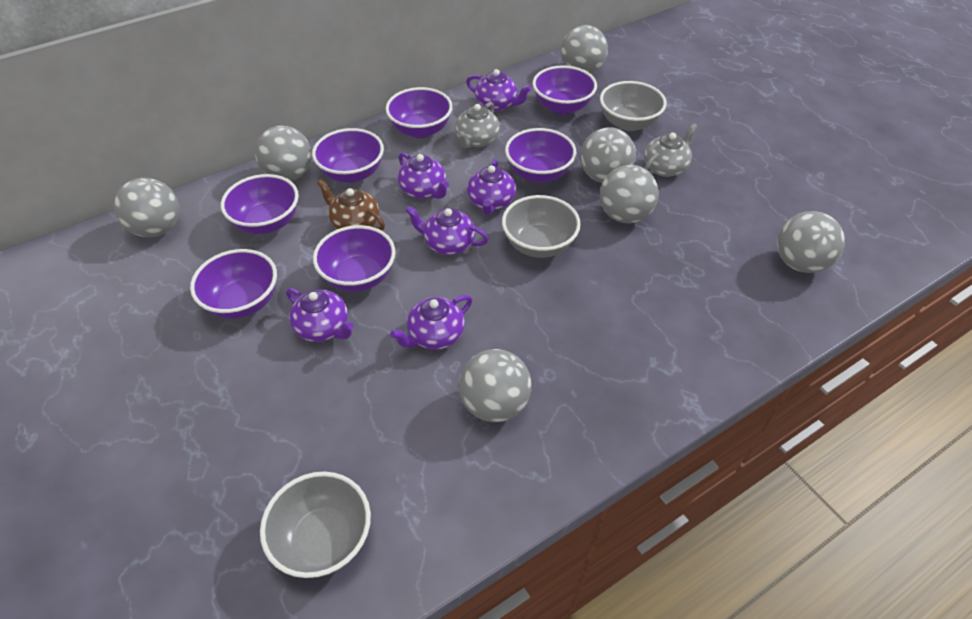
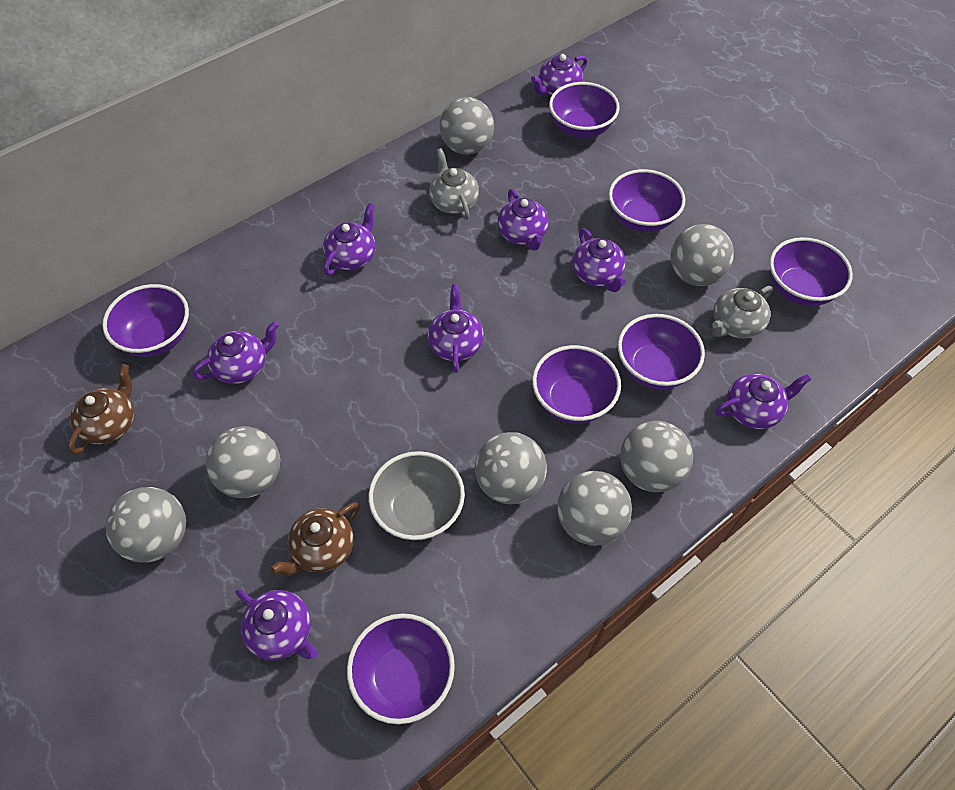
brown teapot: 1 -> 2
grey bowl: 3 -> 1
purple teapot: 6 -> 8

